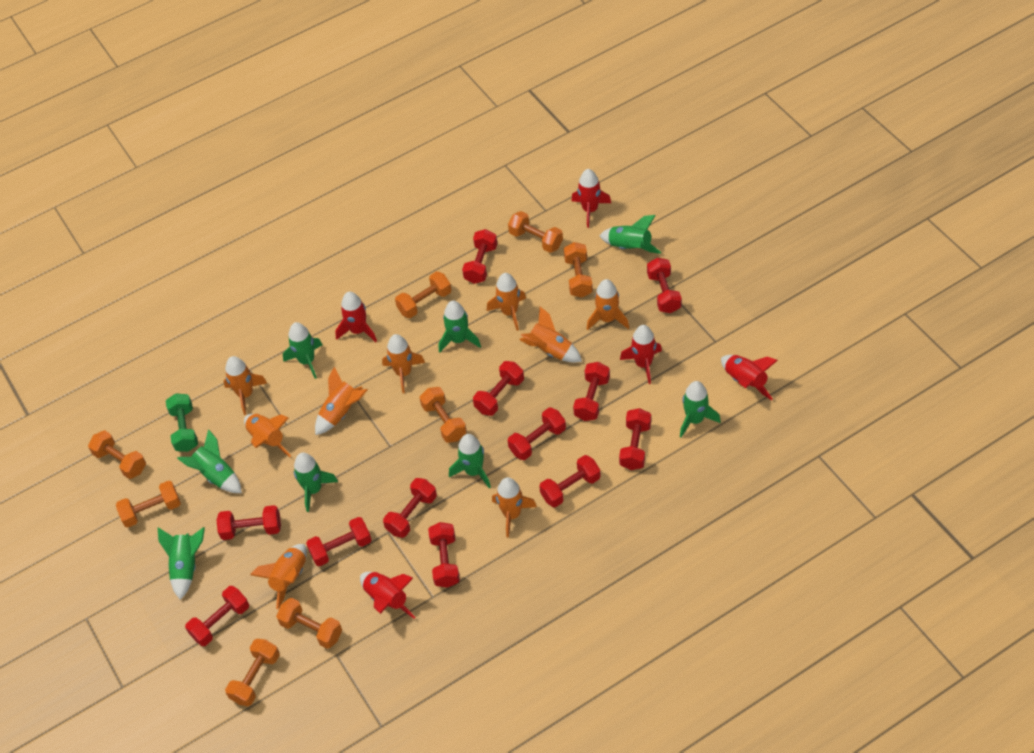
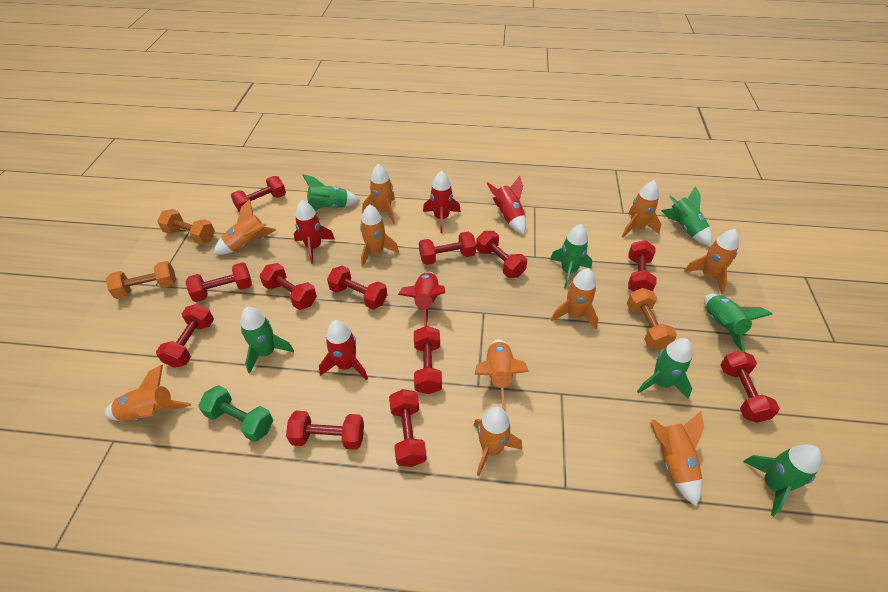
green rocket: 8 -> 7
orange dumbbell: 8 -> 3
orange rocket: 9 -> 10

